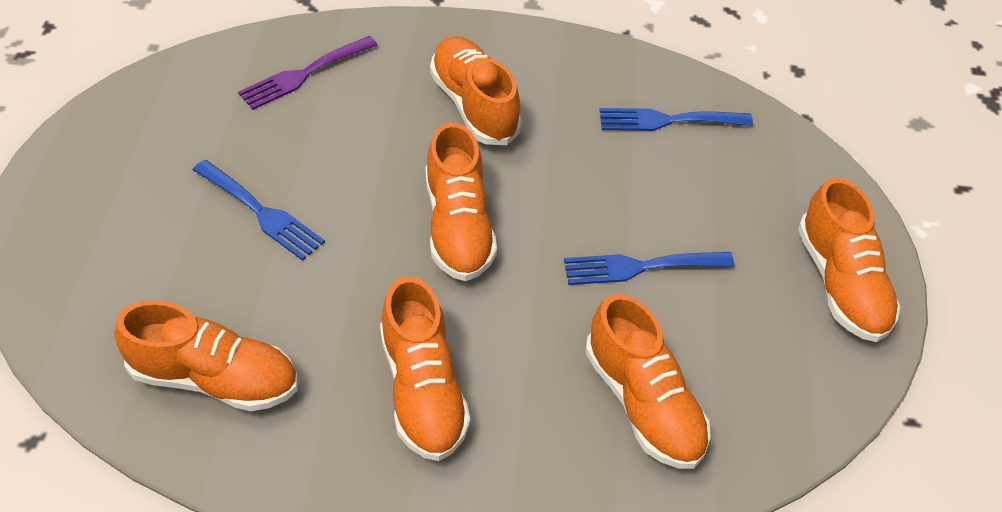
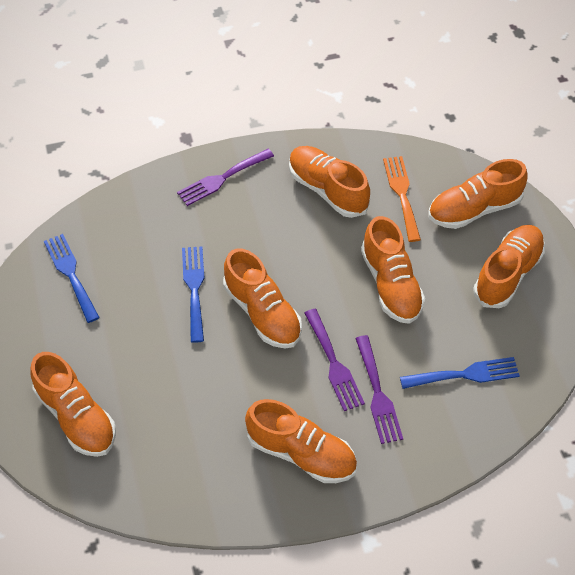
orange fork: 0 -> 1
orange shoe: 6 -> 7
purple fork: 1 -> 3

